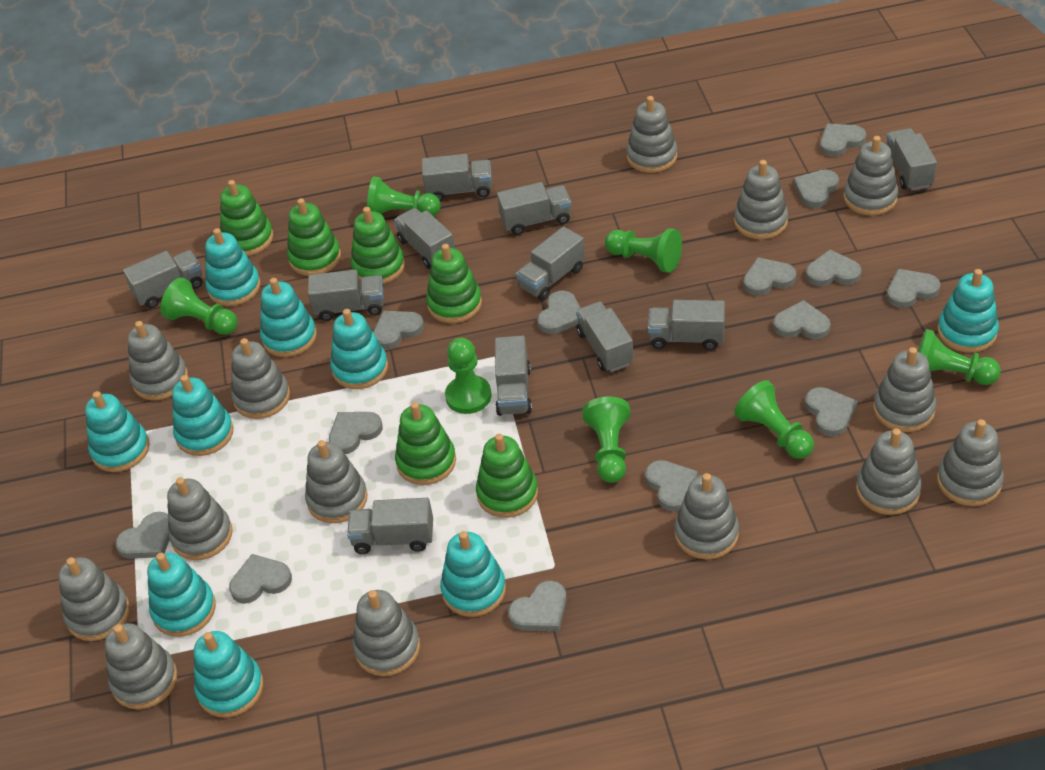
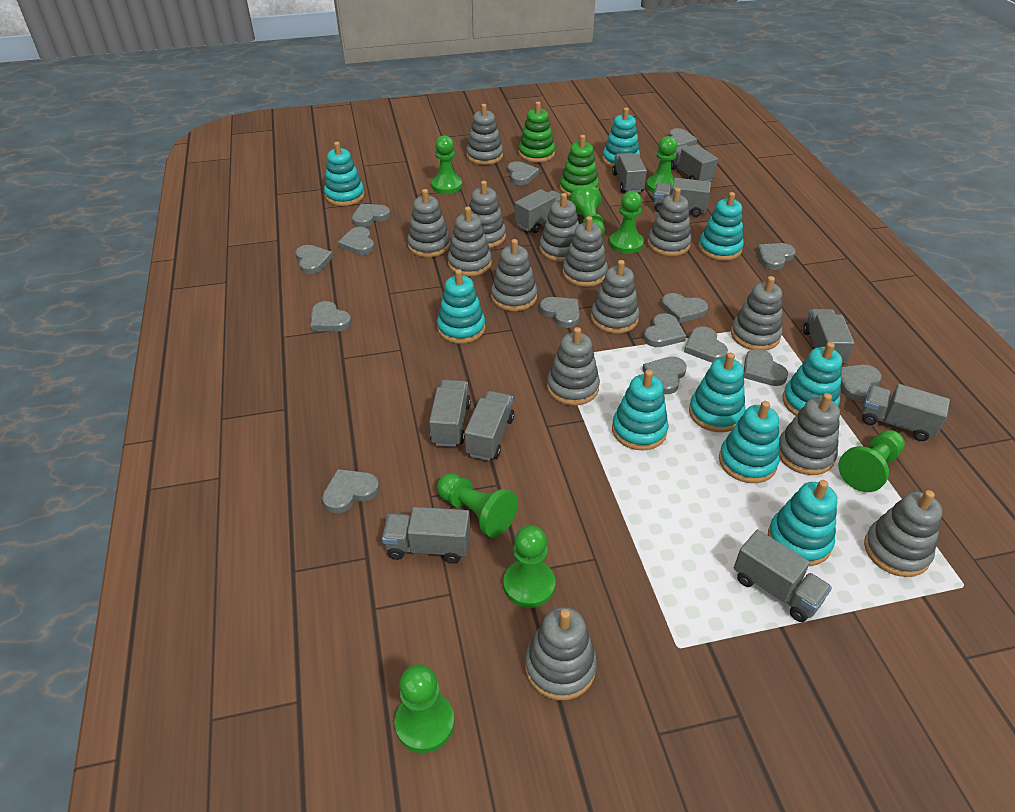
green pawn: 7 -> 8
green stacking toy: 6 -> 2
grey heart: 14 -> 15
grey truck: 11 -> 10

